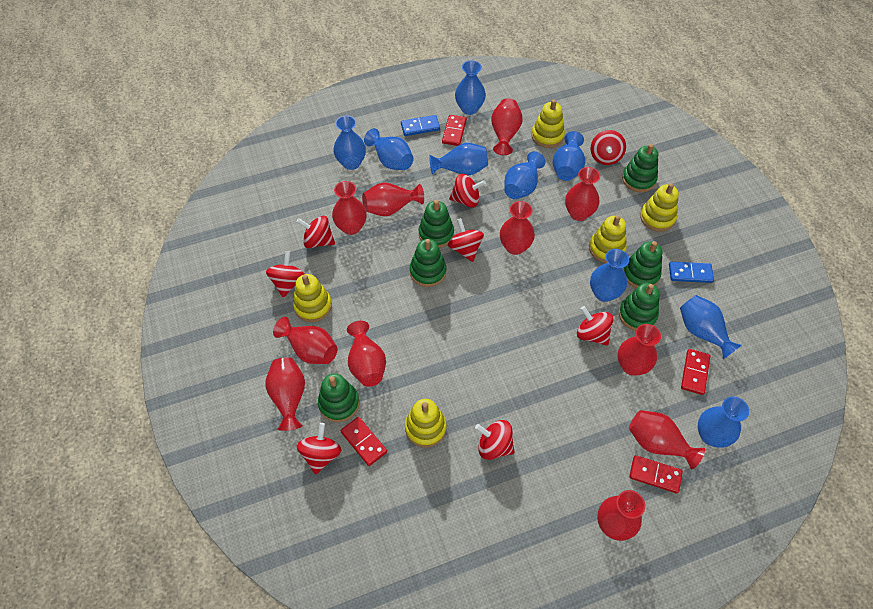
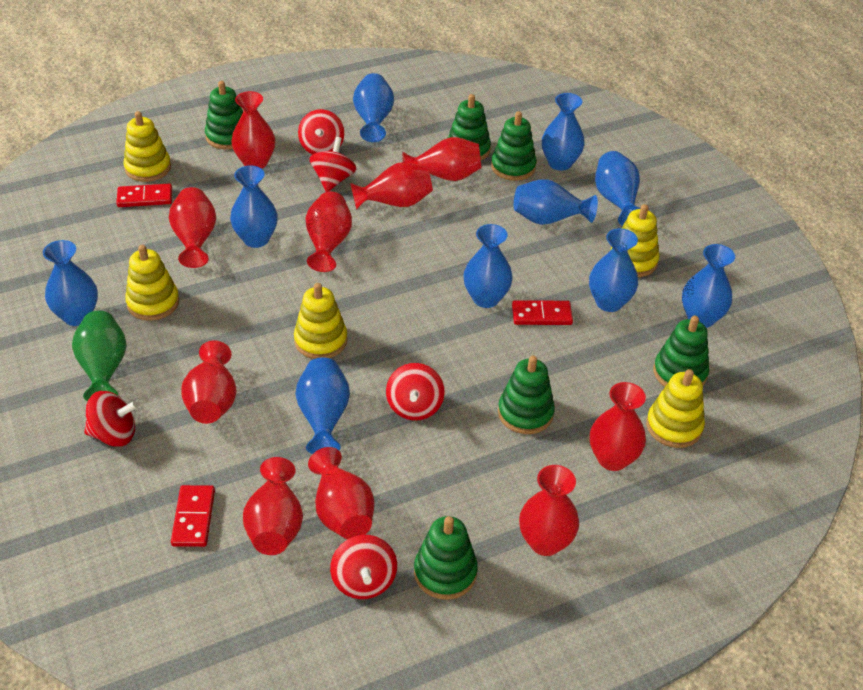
blue domino: 2 -> 0
blue vase: 9 -> 10
green vase: 0 -> 1
red domino: 4 -> 3
red spinning top: 8 -> 5
red vase: 11 -> 10

